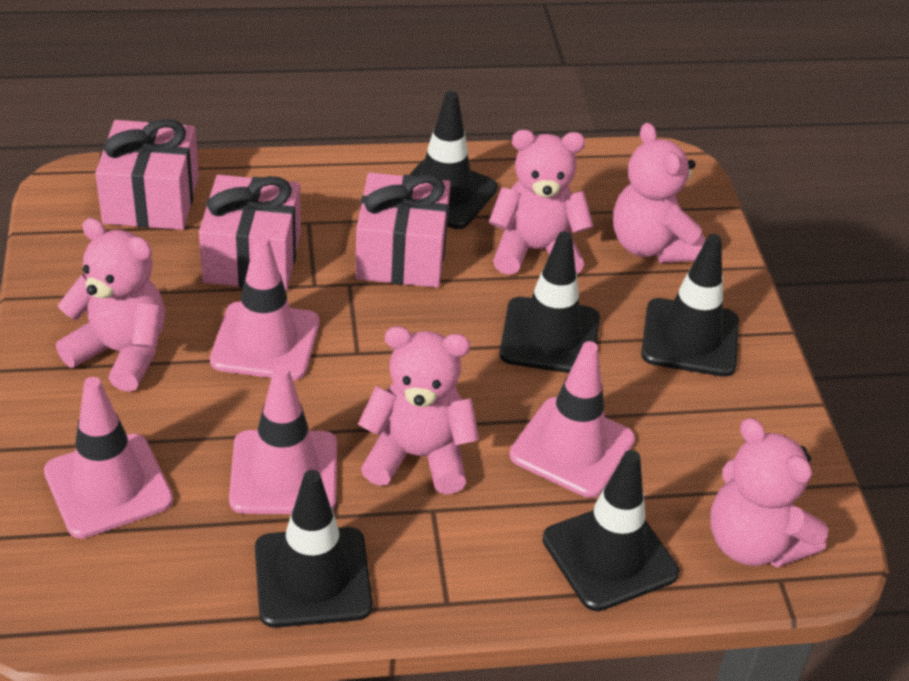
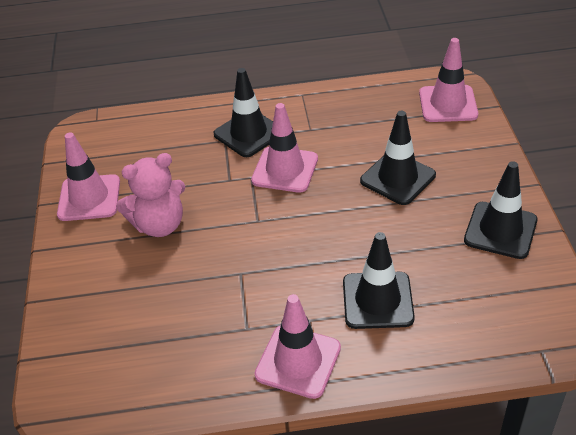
black traffic cone: 5 -> 4
pink gift: 3 -> 0
pink teddy bear: 5 -> 1

